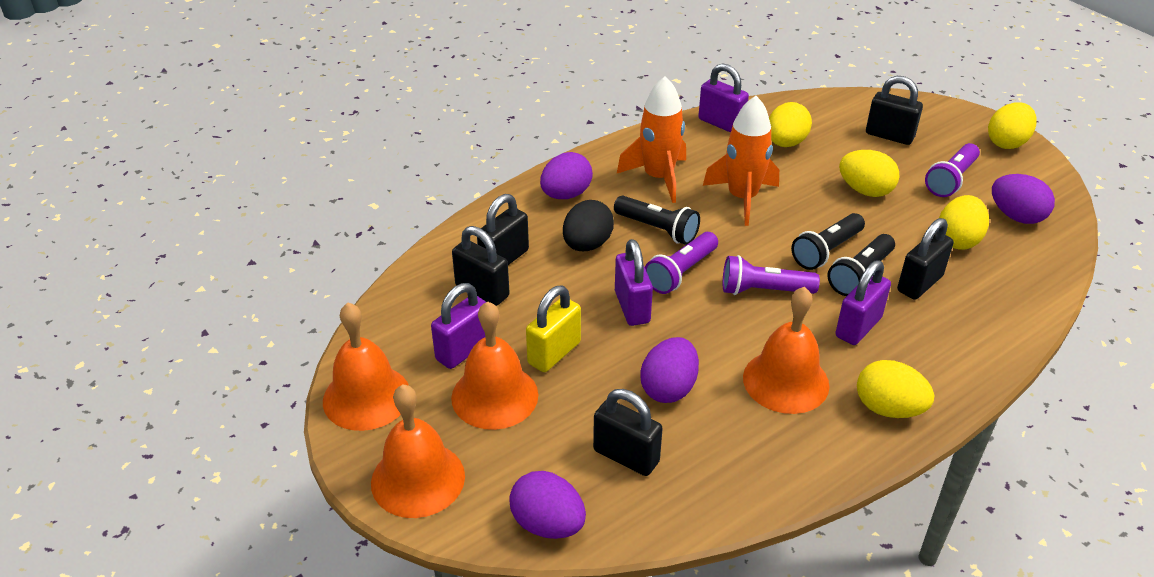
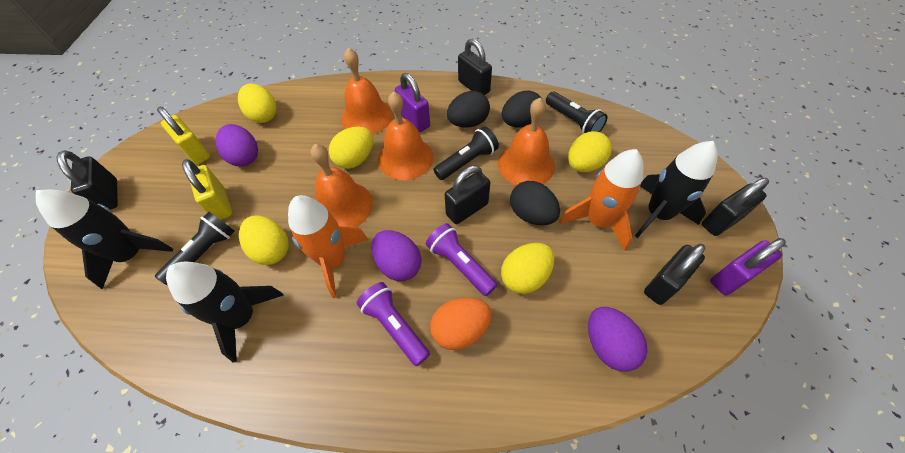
black egg: 1 -> 3
black rocket: 0 -> 3
orange egg: 0 -> 1
purple egg: 4 -> 3
purple flashlight: 3 -> 2
purple padlock: 4 -> 2
yellow padlock: 1 -> 2

